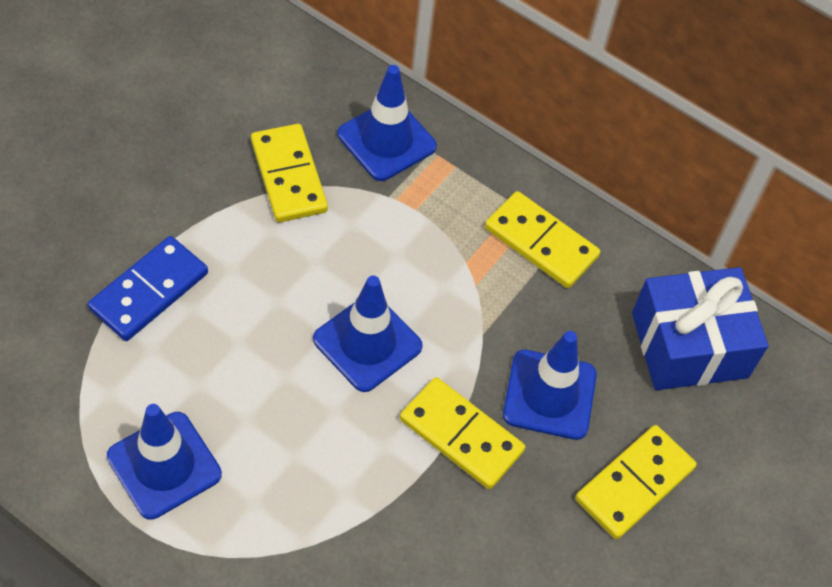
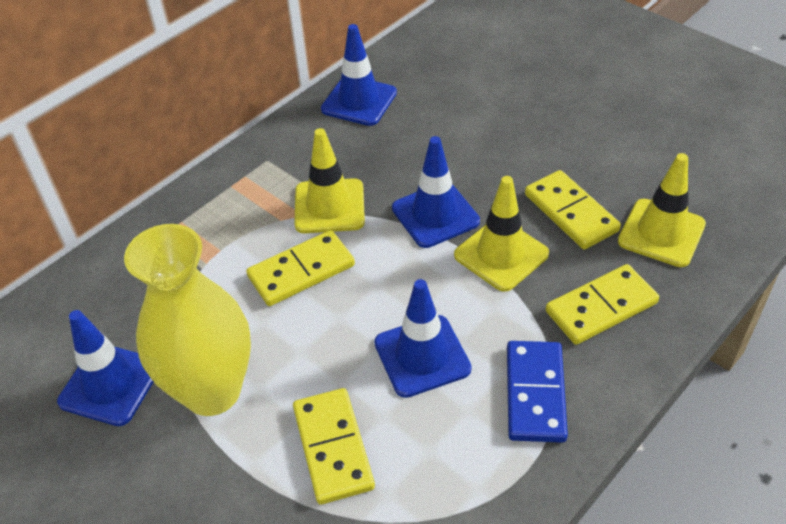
blue gift: 1 -> 0
yellow traffic cone: 0 -> 3
yellow vase: 0 -> 1

